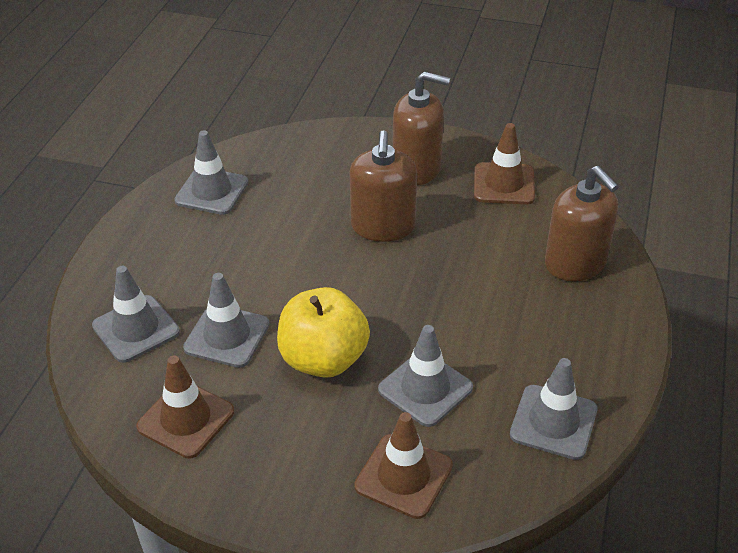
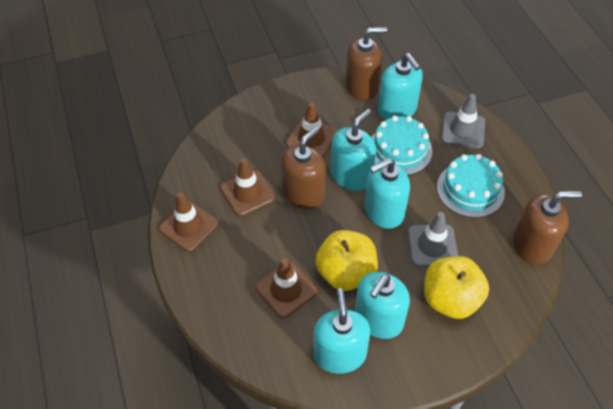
brown traffic cone: 3 -> 4
grey traffic cone: 5 -> 2
turquoise cake: 0 -> 2
turquoise soap dispenser: 0 -> 5
yellow apple: 1 -> 2

